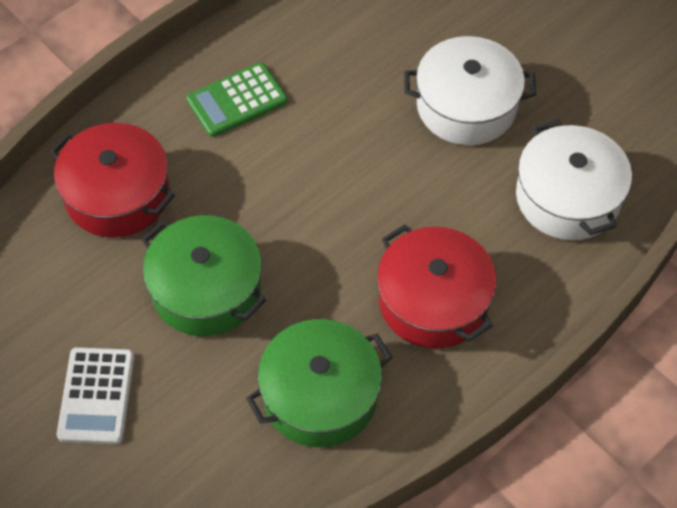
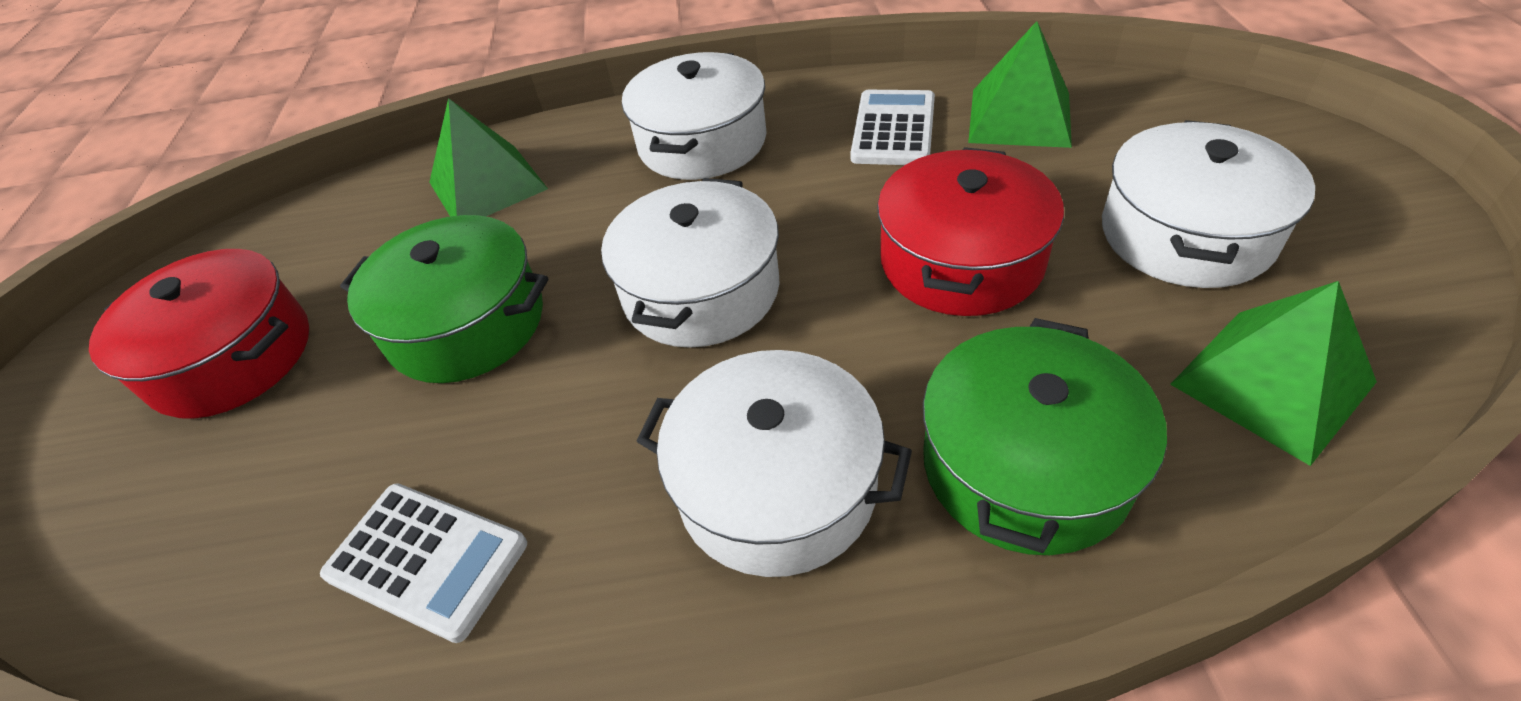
green calculator: 1 -> 0
green pyramid: 0 -> 3
white calculator: 1 -> 2
white pot: 2 -> 4

